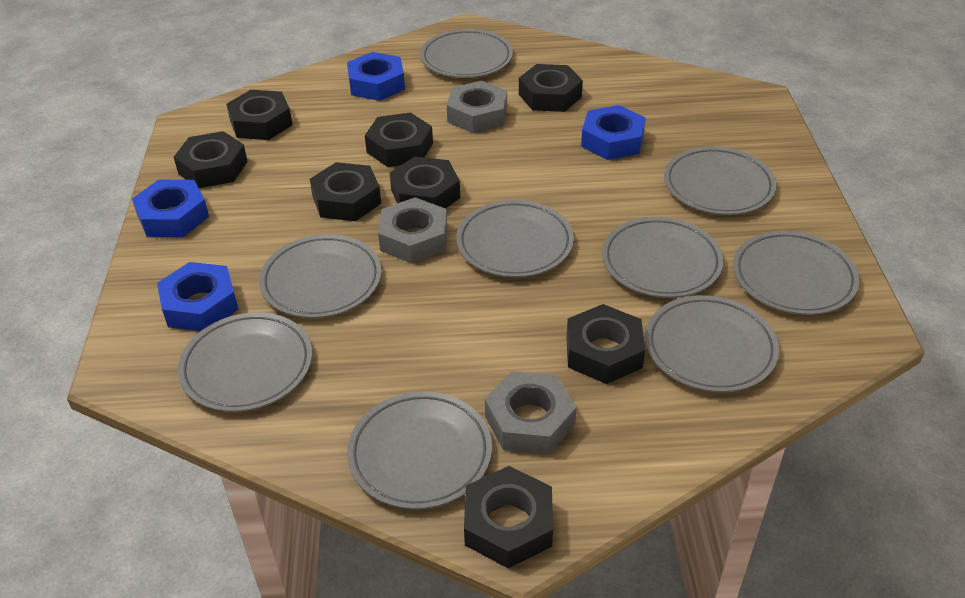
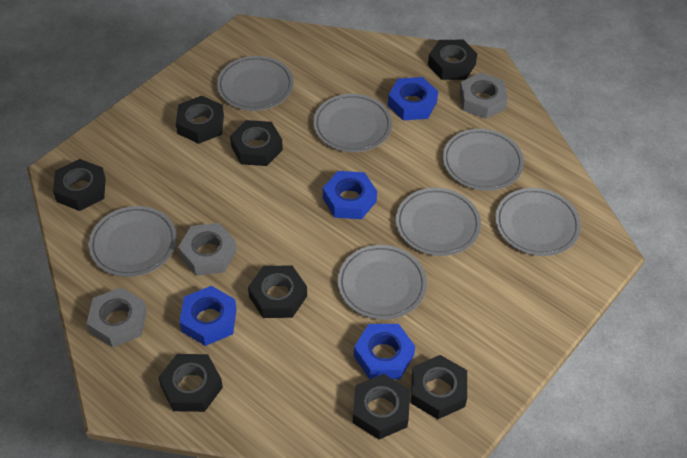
grey plate: 9 -> 7

